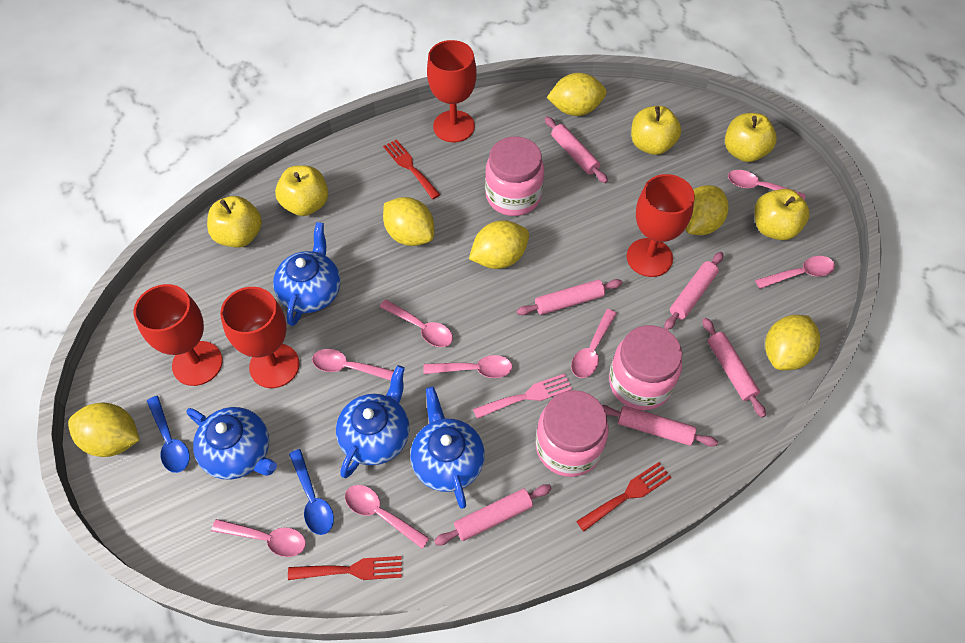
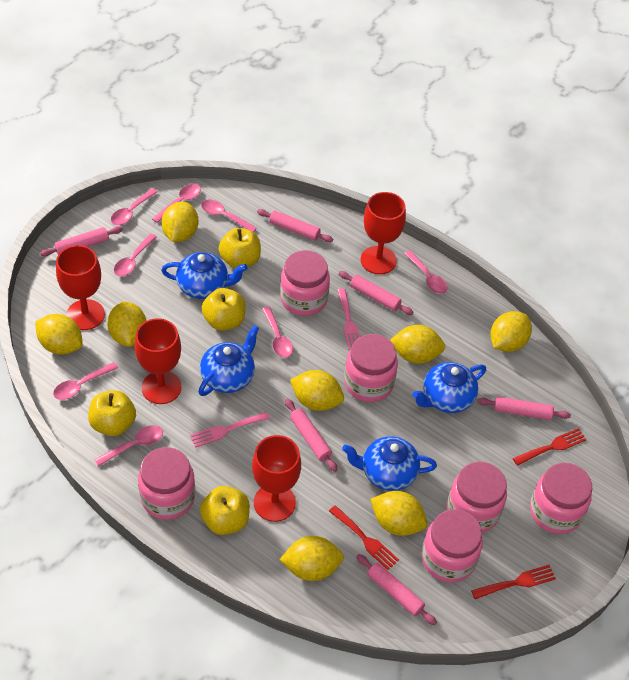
blue spoon: 2 -> 0
pink fork: 1 -> 2
pink jar: 3 -> 6
yellow apple: 5 -> 4
yellow lemon: 6 -> 8

